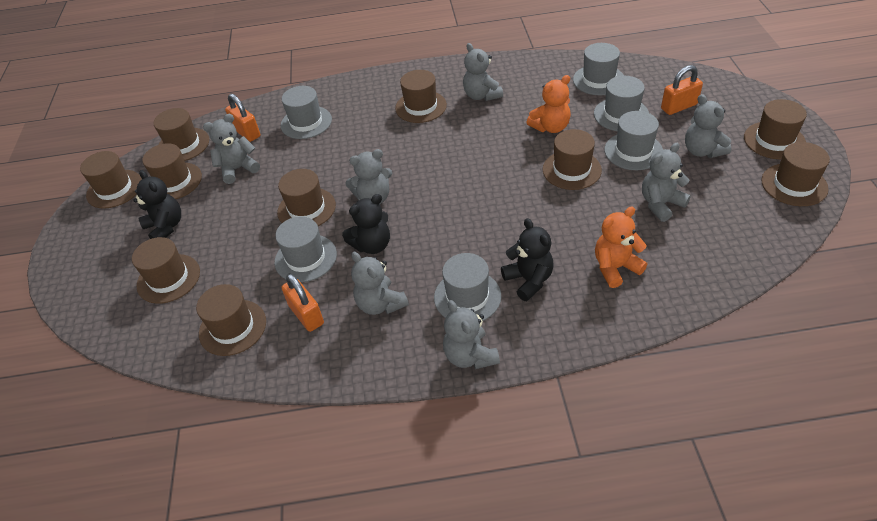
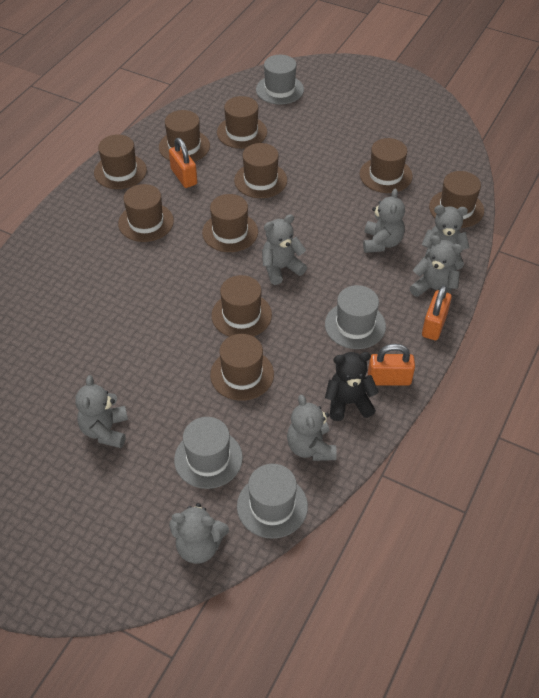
black teddy bear: 3 -> 1
grey hat: 6 -> 4
orange teddy bear: 2 -> 0

